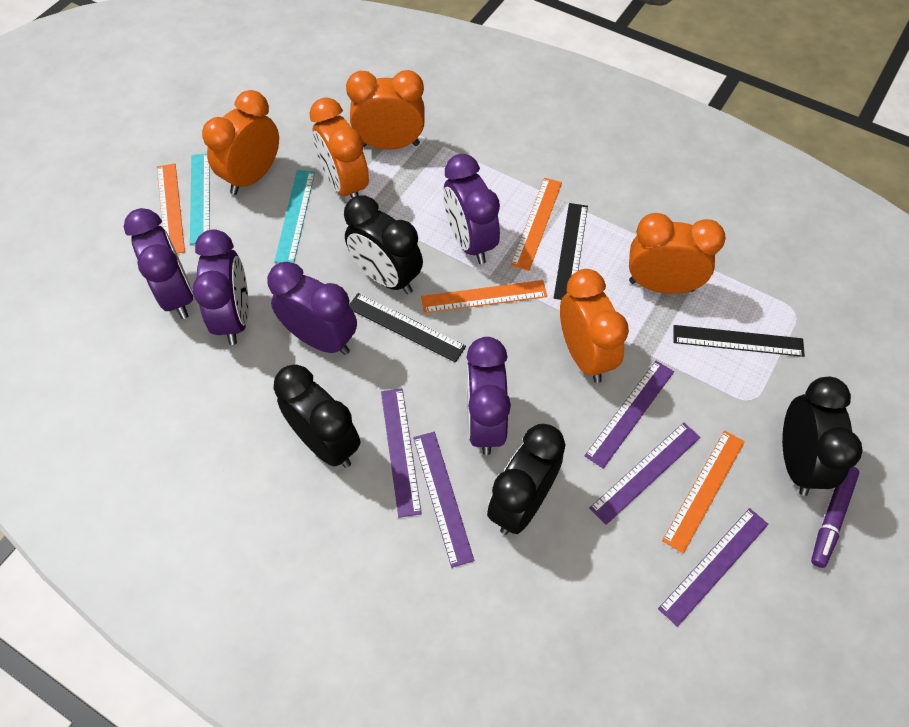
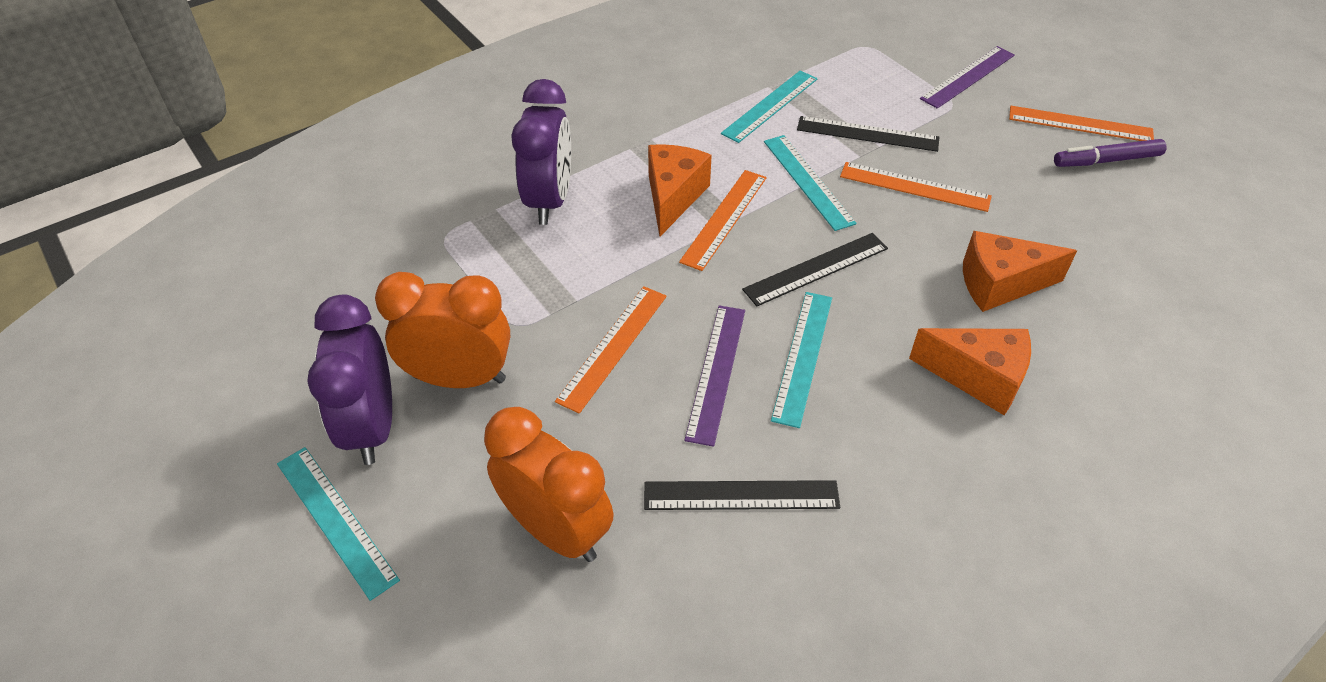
black clock: 4 -> 0
orange cheese: 0 -> 3
orange clock: 5 -> 2
purple clock: 5 -> 2
purple ruler: 5 -> 2
turquoise ruler: 2 -> 4

